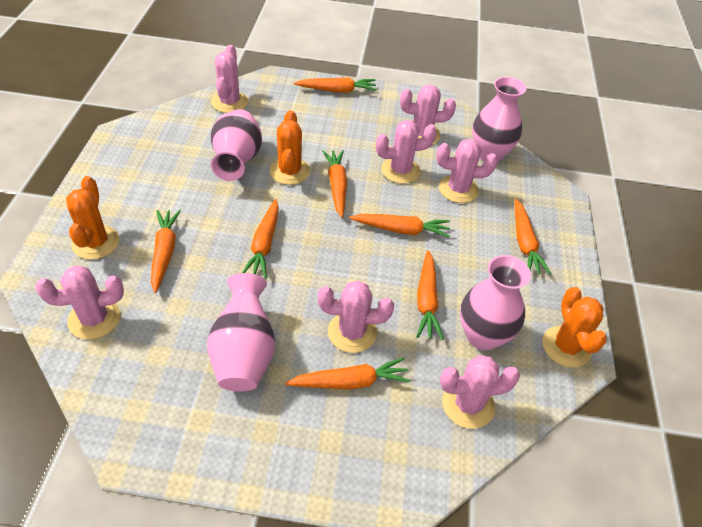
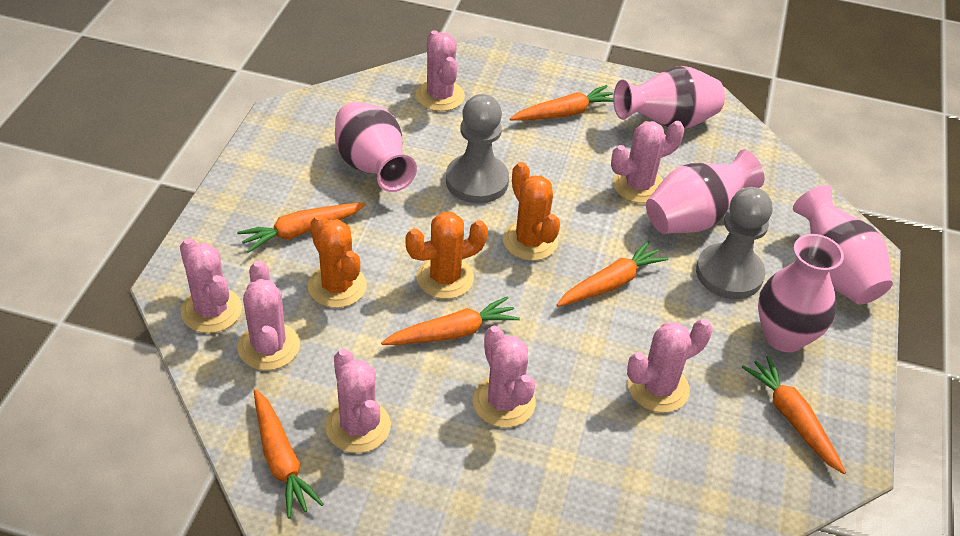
grey pawn: 0 -> 2
orange carrot: 8 -> 6
pink vase: 4 -> 5

